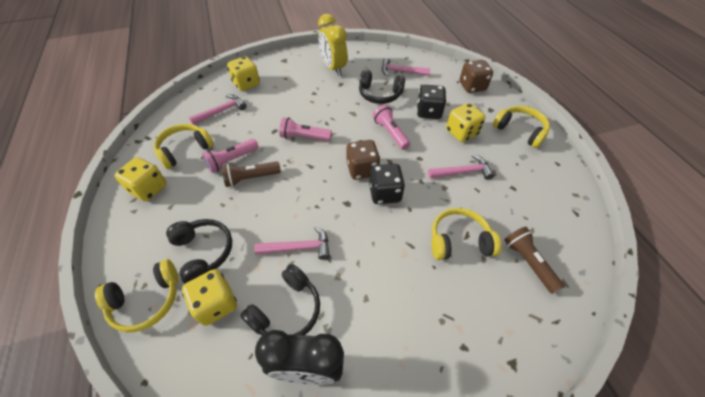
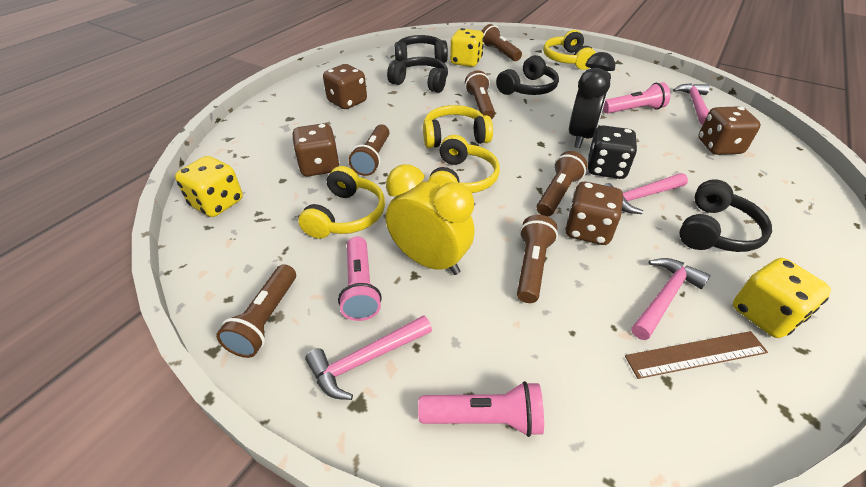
black dice: 2 -> 1
black headphones: 3 -> 4
brown dice: 2 -> 4
brown flashlight: 2 -> 6
brown ruler: 0 -> 1
yellow dice: 4 -> 3

